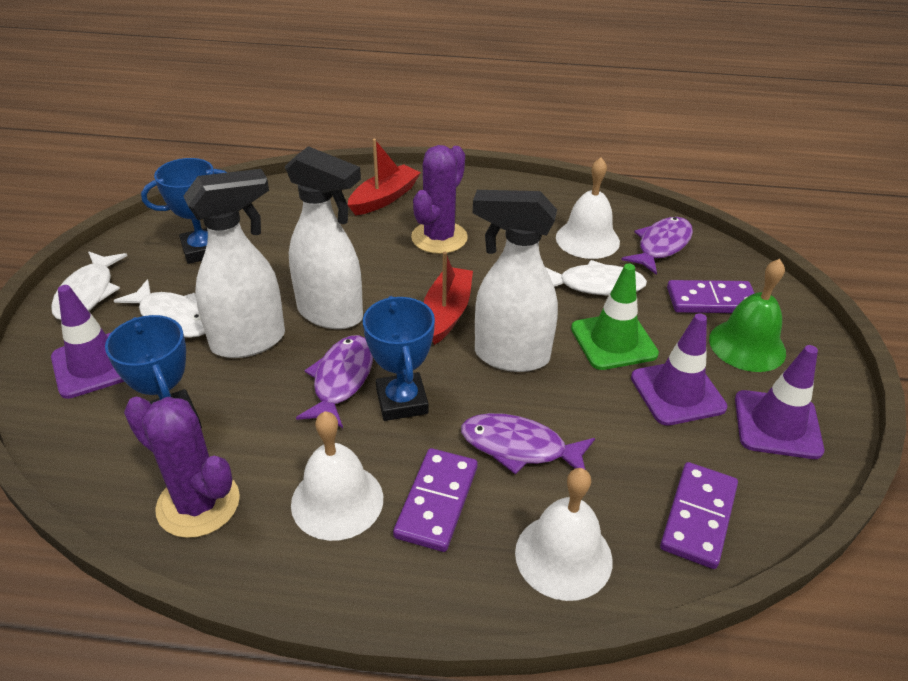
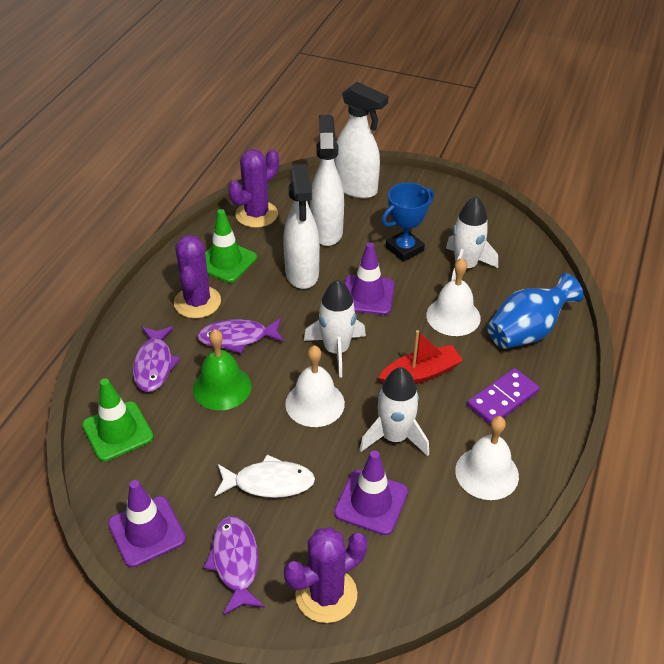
blue trophy: 3 -> 1
blue vase: 0 -> 1
green traffic cone: 1 -> 2
purple cactus: 2 -> 3
purple domino: 3 -> 1
red boat: 2 -> 1
white fish: 3 -> 1
white rocket: 0 -> 3

